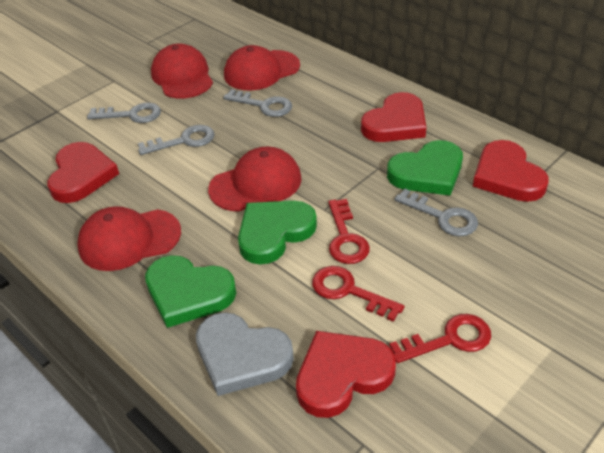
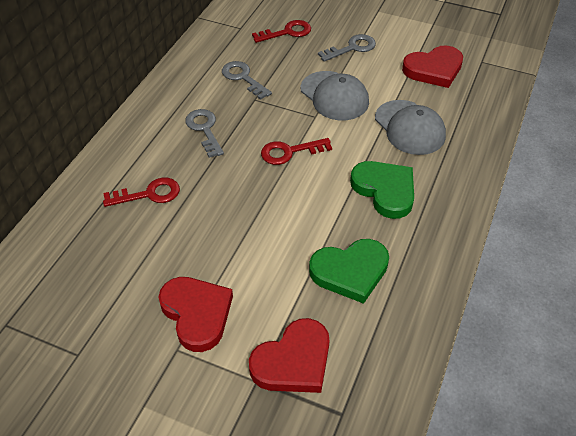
green heart: 3 -> 2
grey cap: 0 -> 2
grey heart: 1 -> 0
grey key: 4 -> 3
red cap: 4 -> 0
red heart: 4 -> 3

